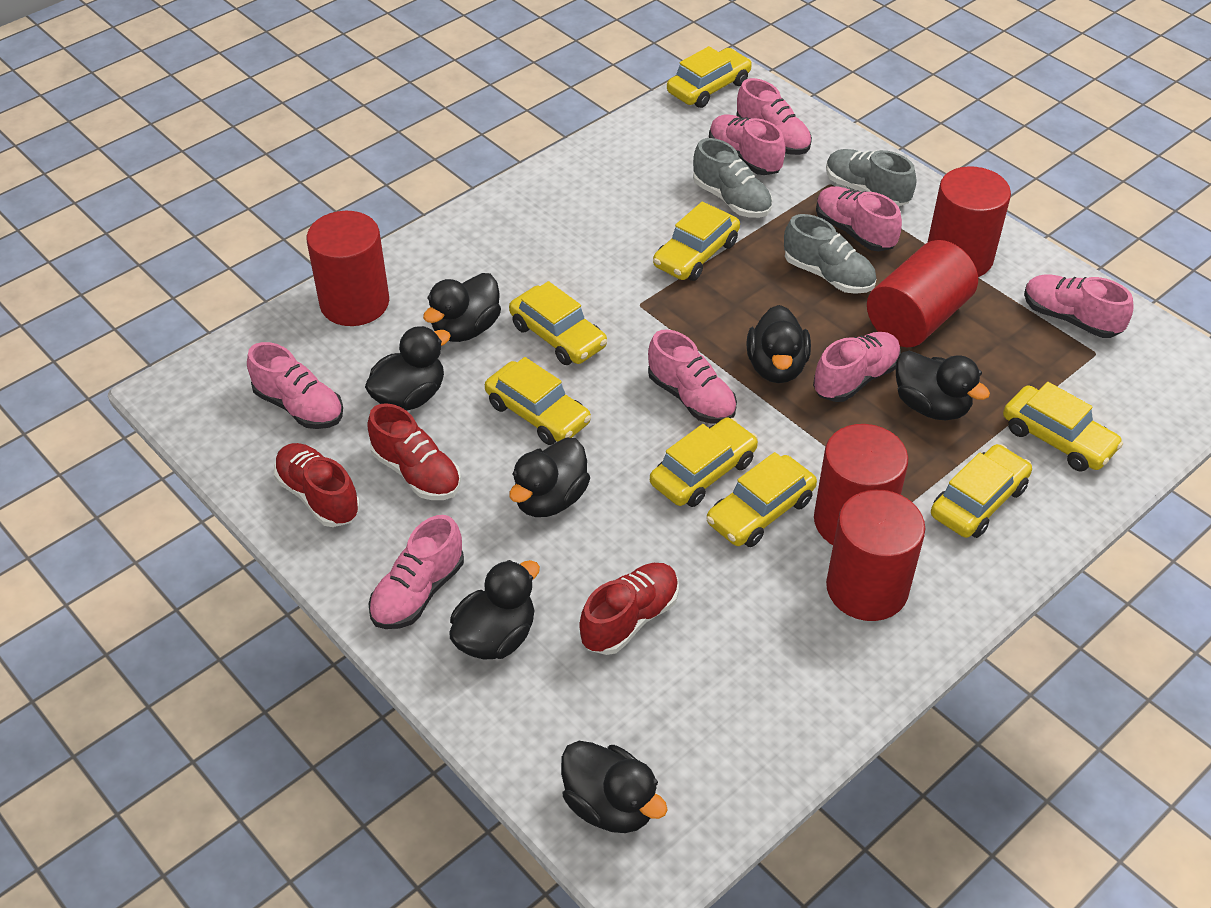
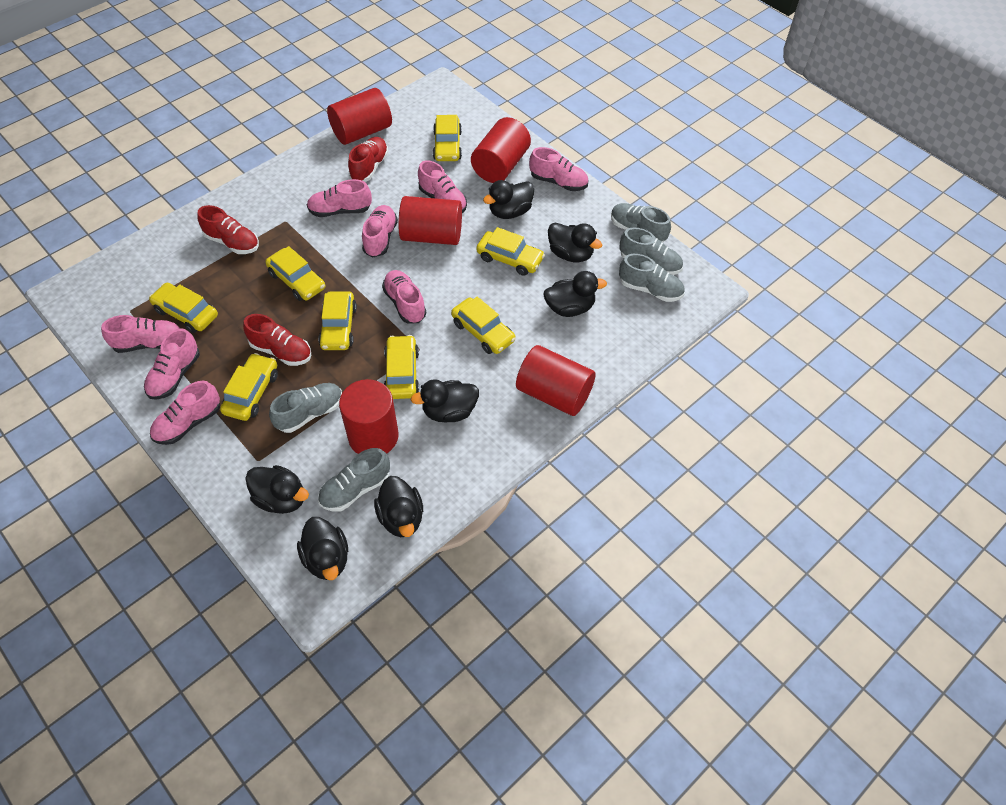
grey shoe: 3 -> 5

